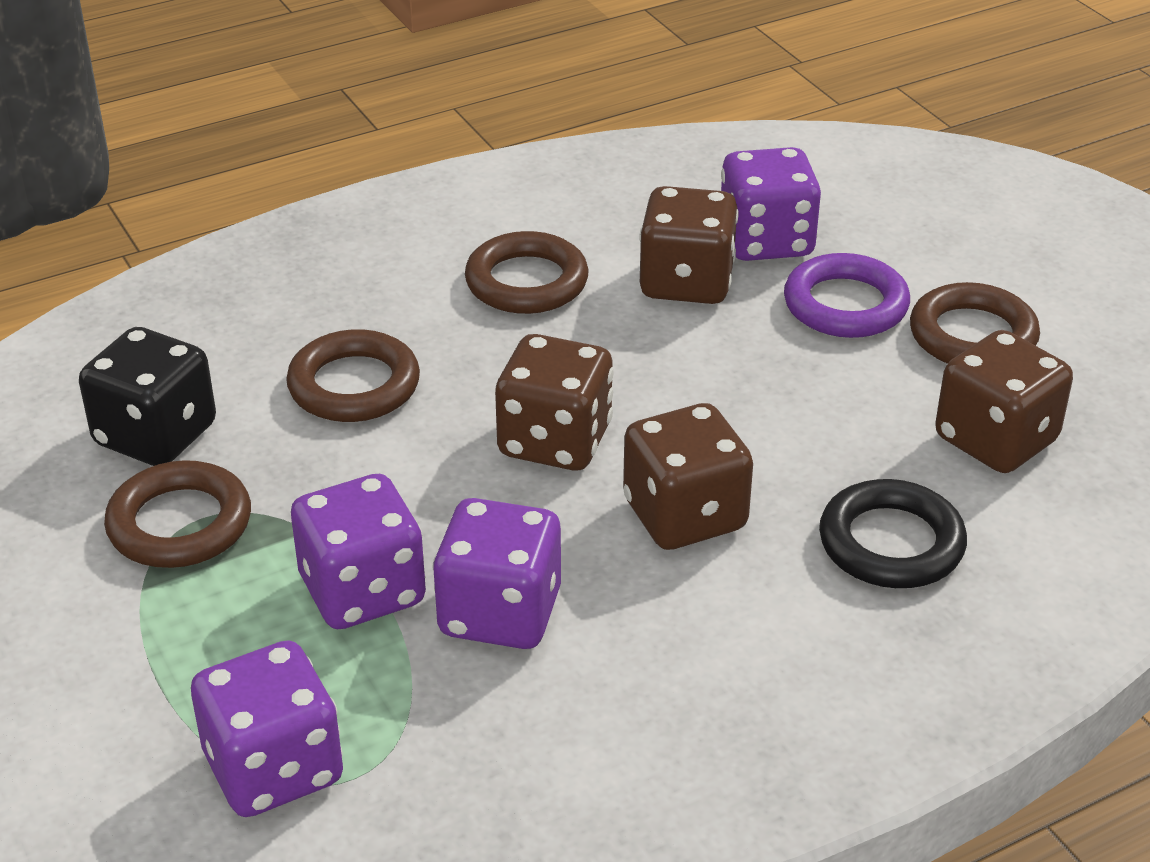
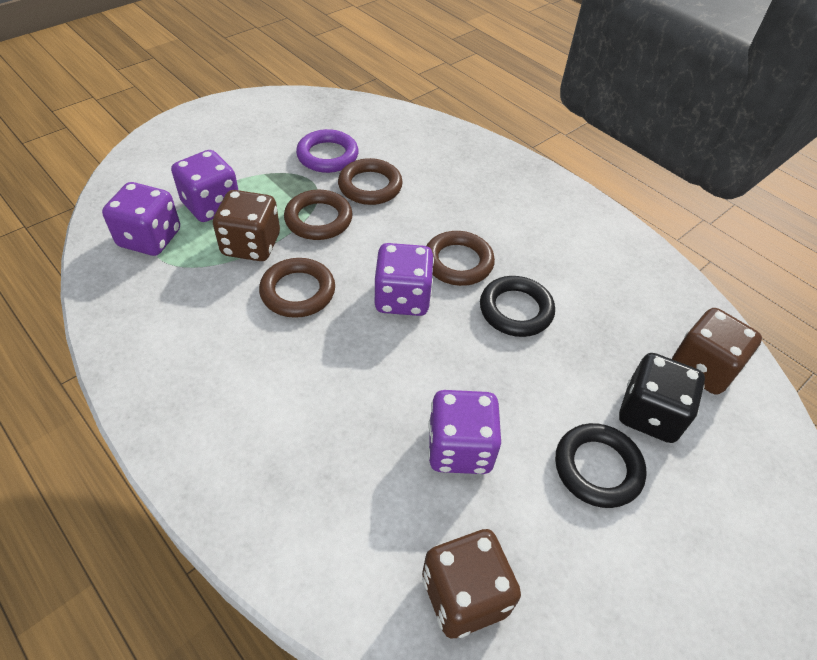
black ring: 1 -> 2
brown dice: 4 -> 3

